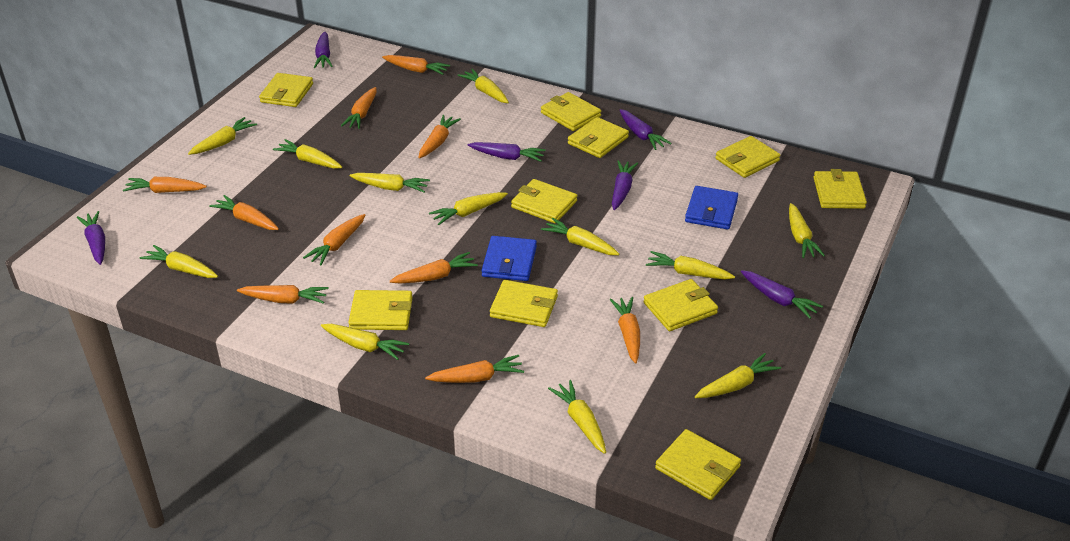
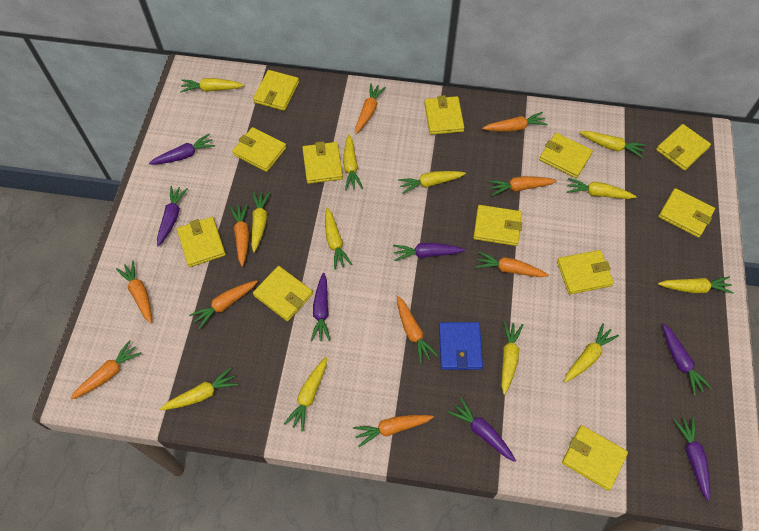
blue wallet: 2 -> 1
purple carrot: 6 -> 7
yellow wallet: 10 -> 12

